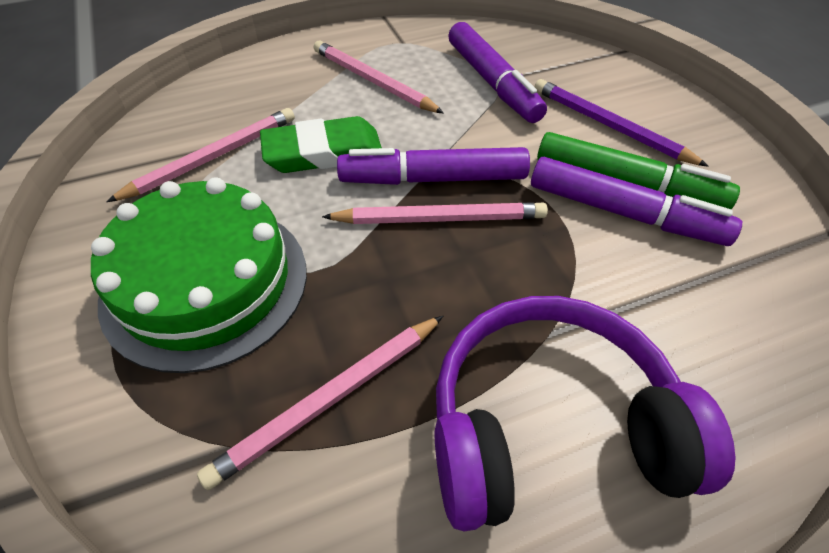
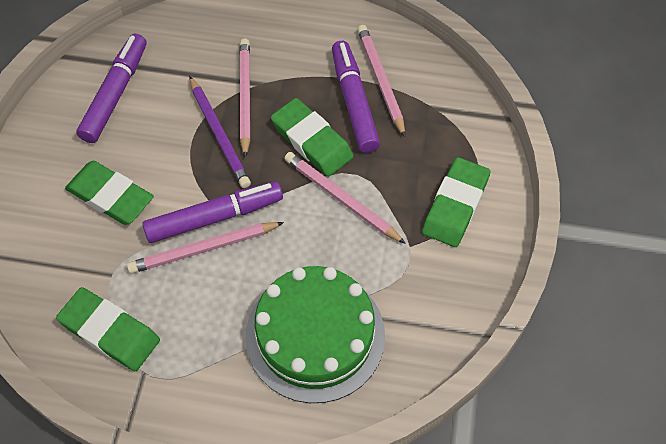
green eraser: 1 -> 4
green marker: 1 -> 0
purple headphones: 1 -> 0

